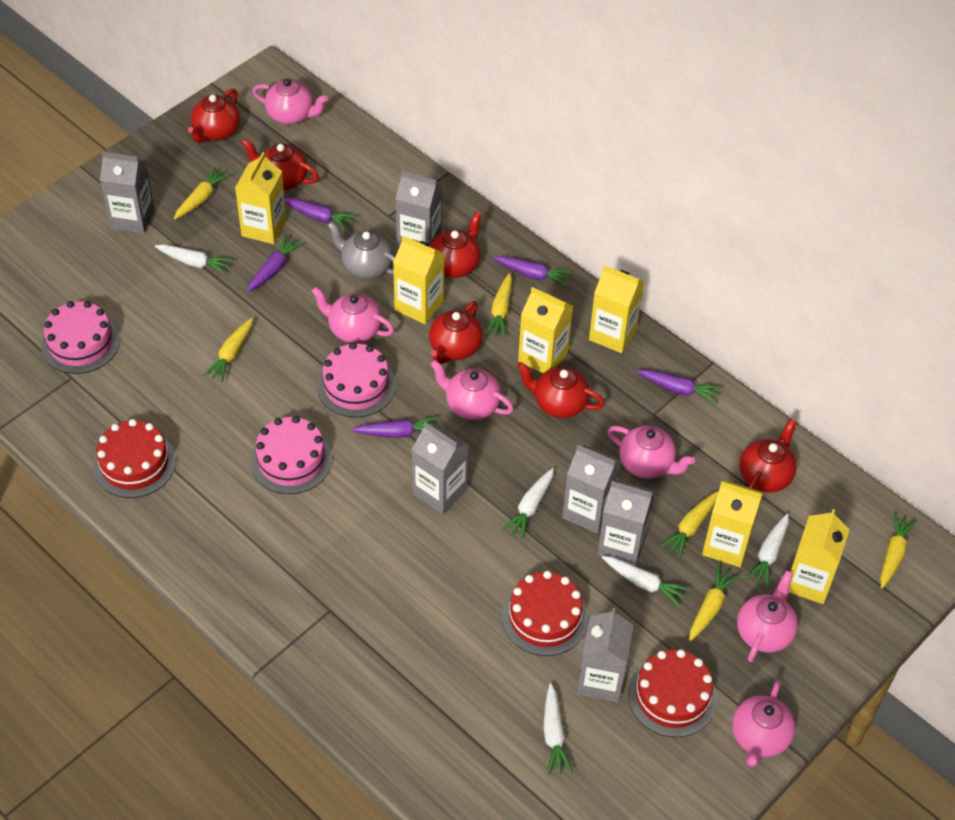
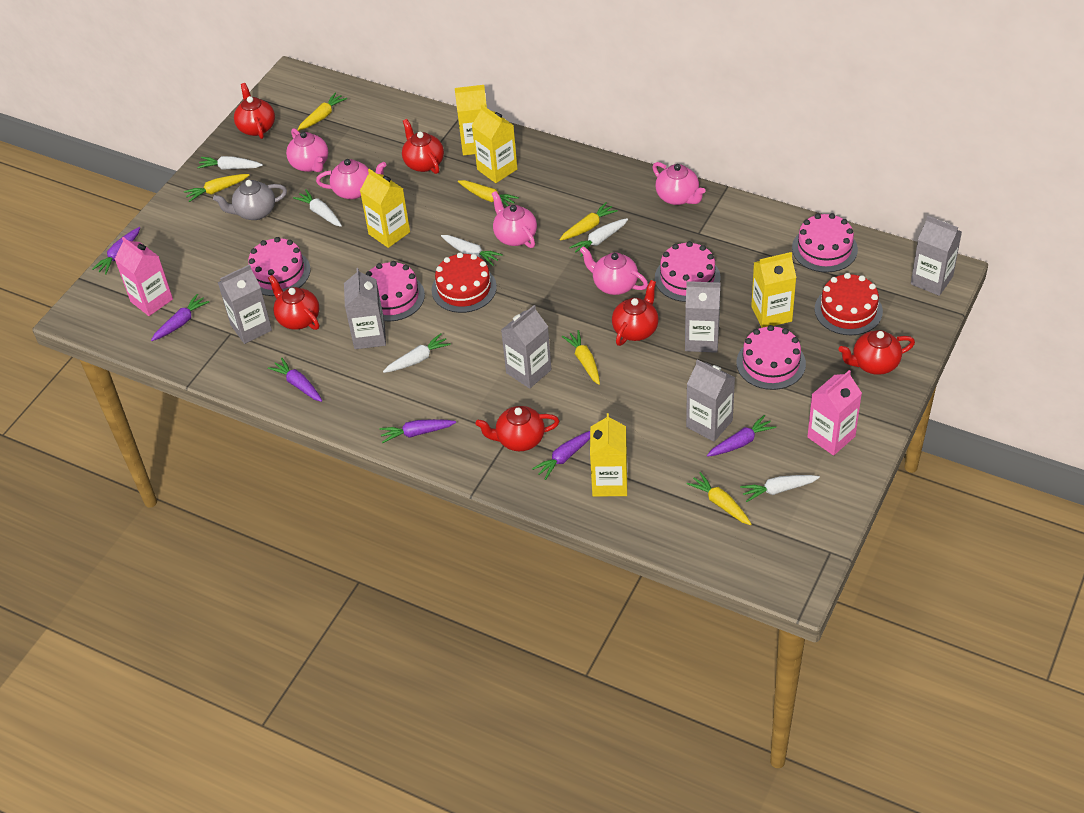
pink cake: 3 -> 5
pink carton: 0 -> 2
pink teapot: 6 -> 5
purple carrot: 5 -> 6
red cake: 3 -> 2
white carrot: 5 -> 6
yellow carton: 6 -> 5

